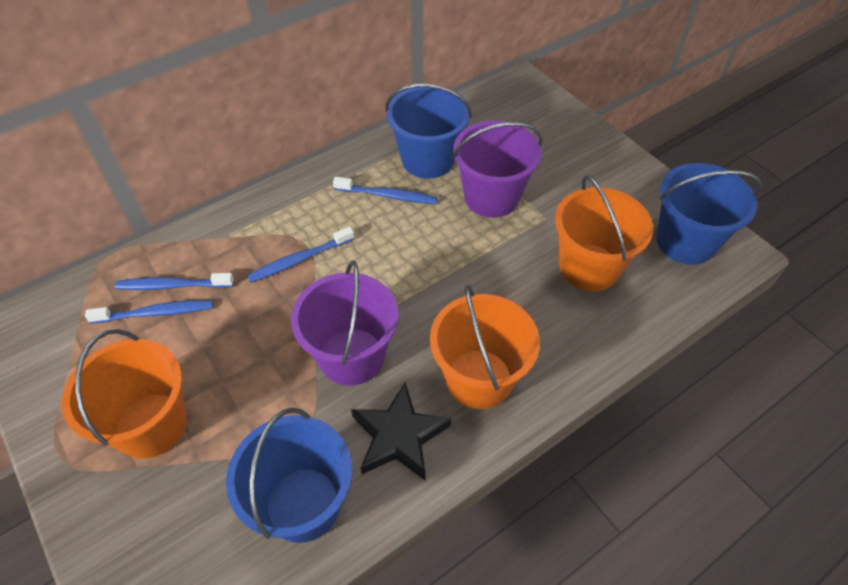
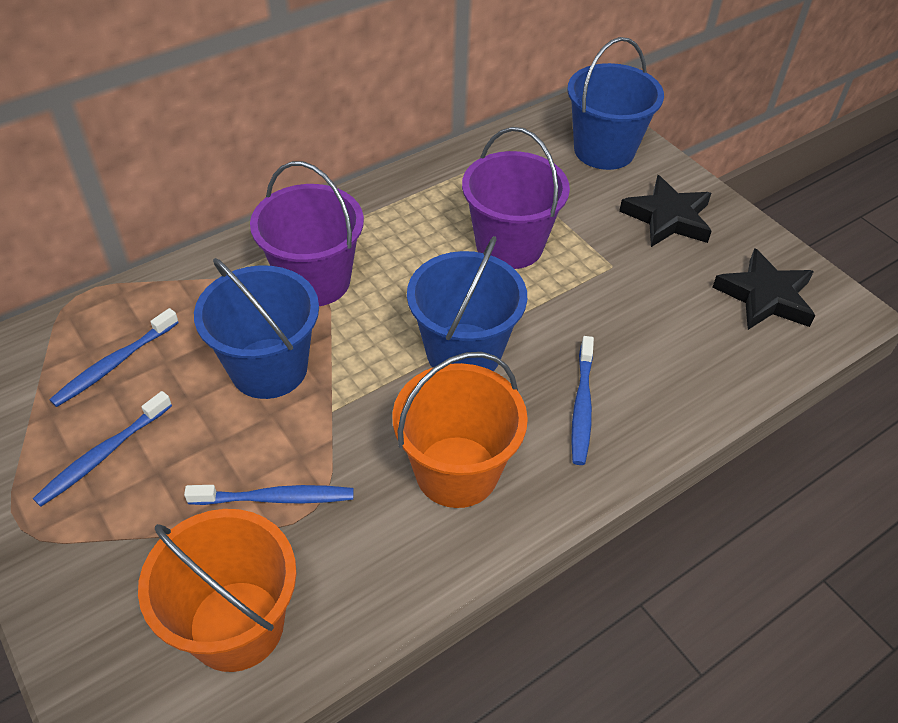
black star: 1 -> 2
orange bucket: 3 -> 2

